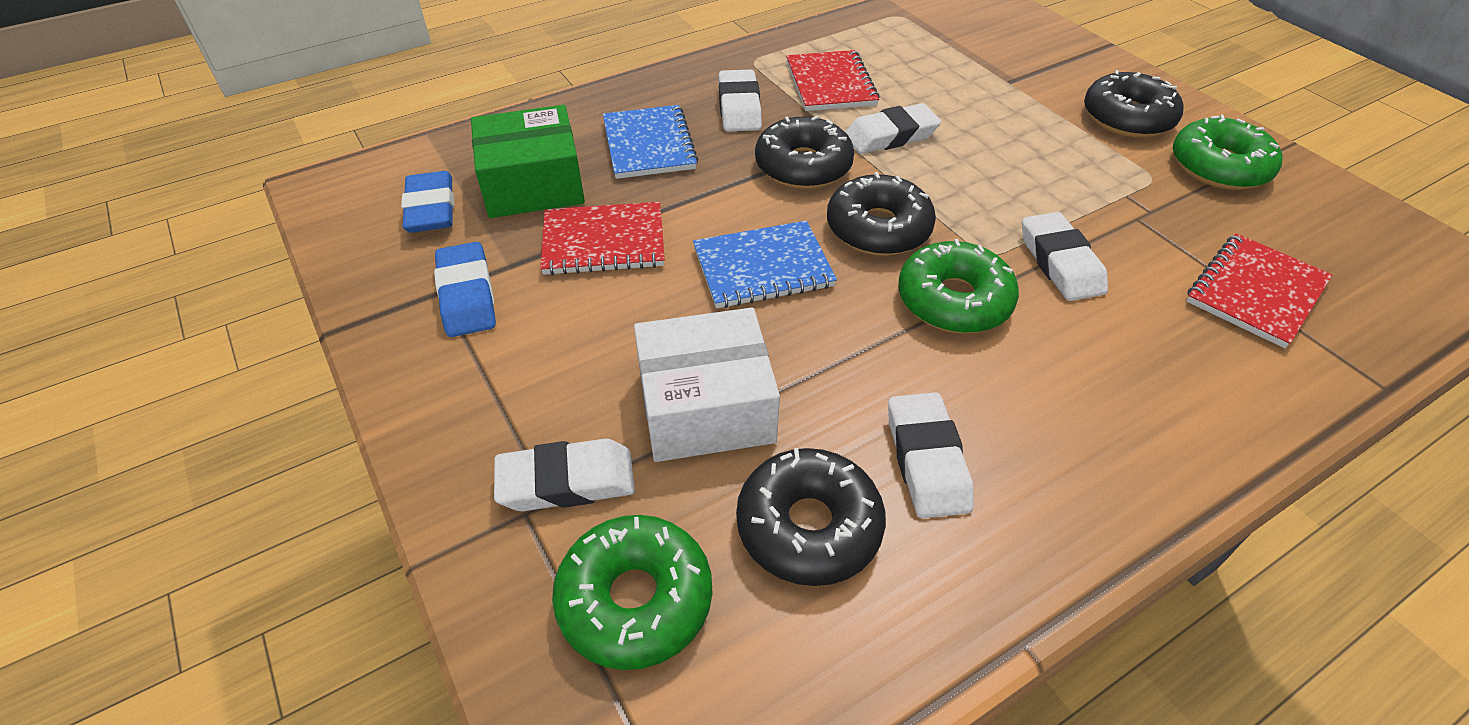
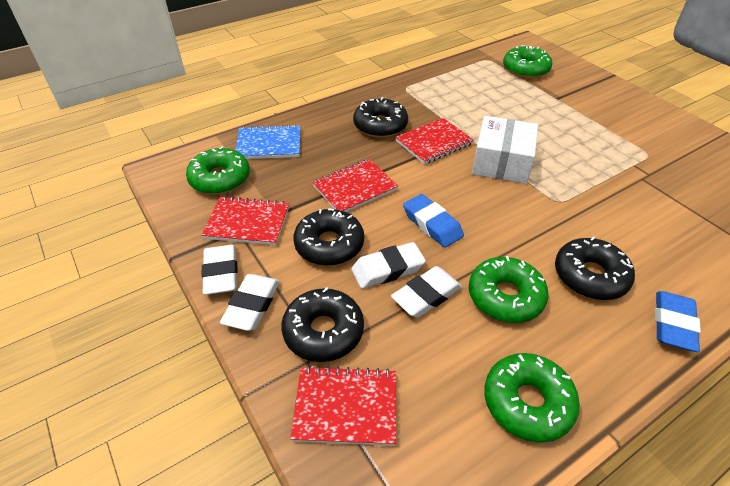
blue notebook: 2 -> 1
green box: 1 -> 0
green donut: 3 -> 4
red notebook: 3 -> 4
white eraser: 5 -> 4

